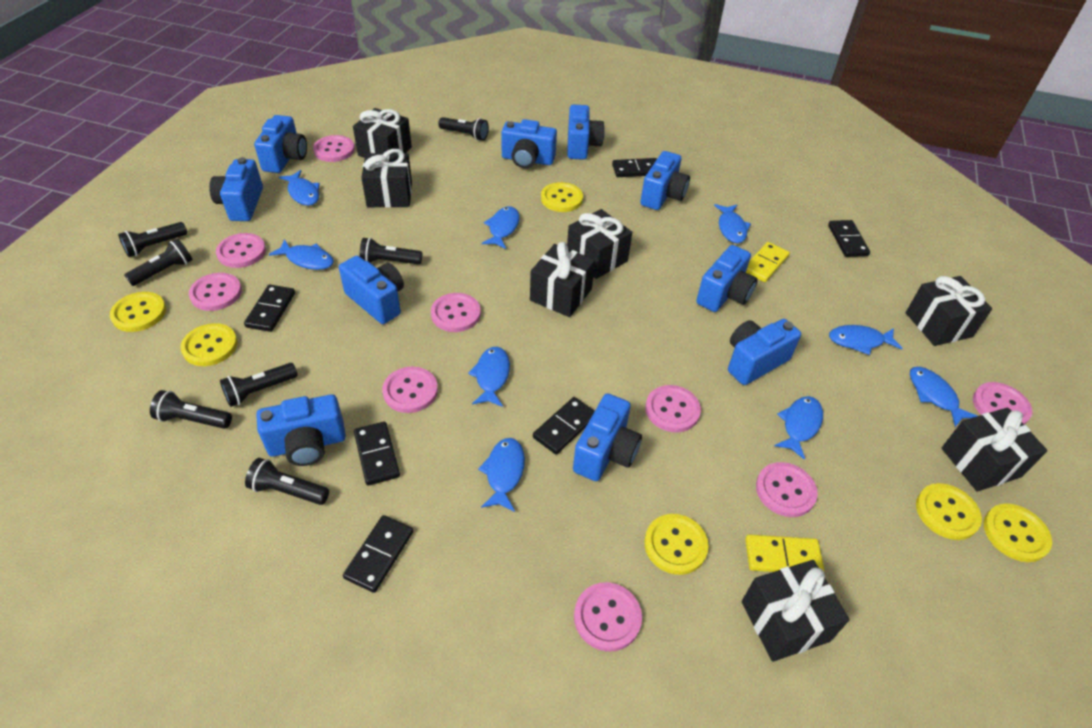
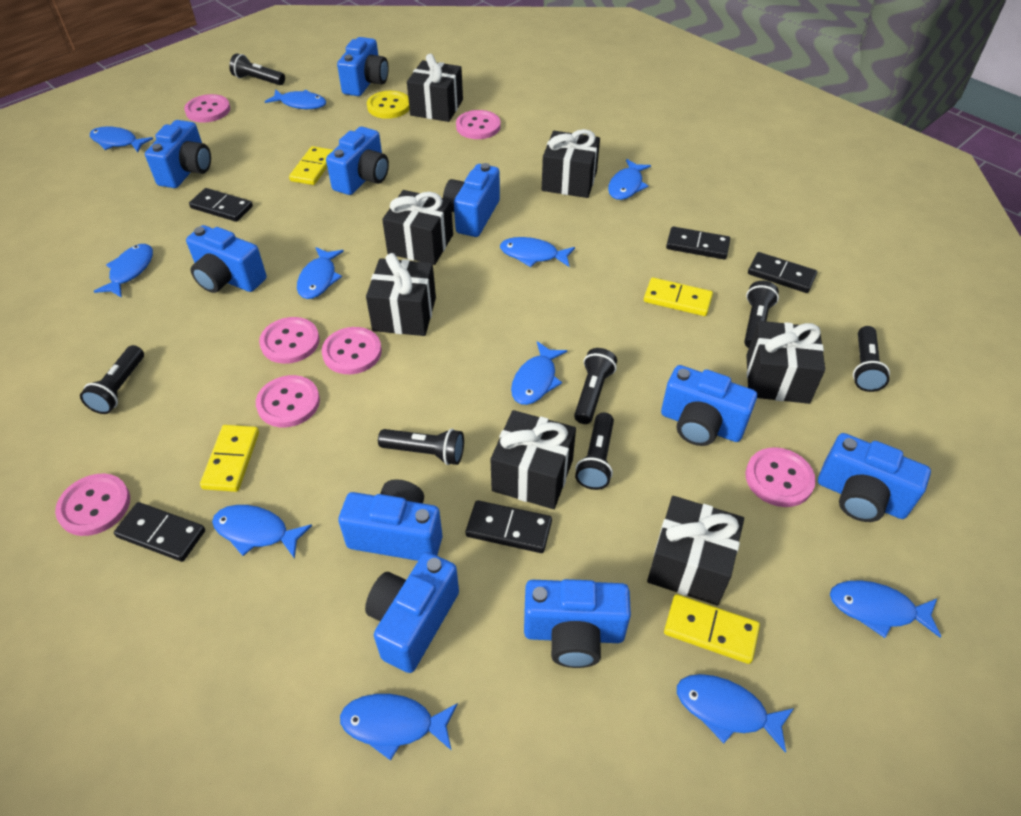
black domino: 6 -> 5
blue fish: 9 -> 11
pink button: 9 -> 7
yellow button: 6 -> 1
yellow domino: 2 -> 4

